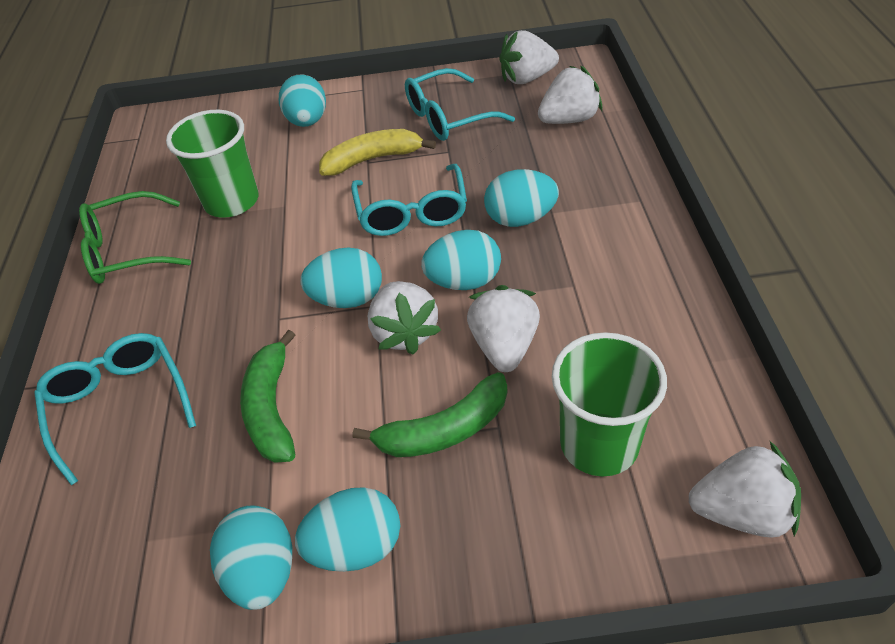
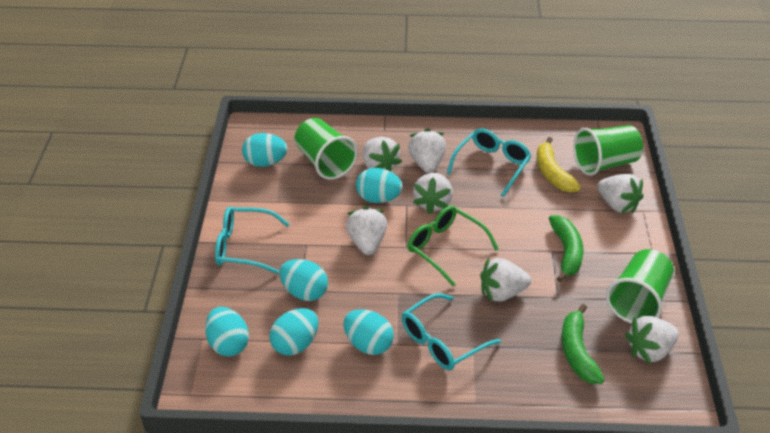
green cup: 2 -> 3
white strawberry: 5 -> 7

